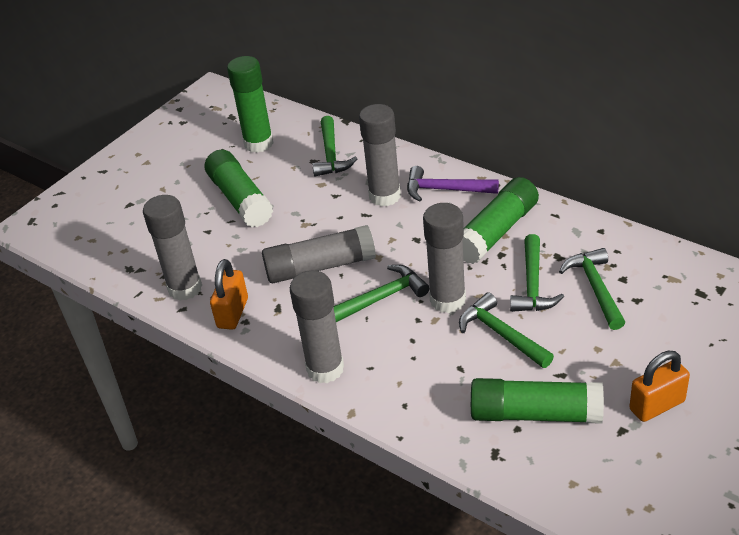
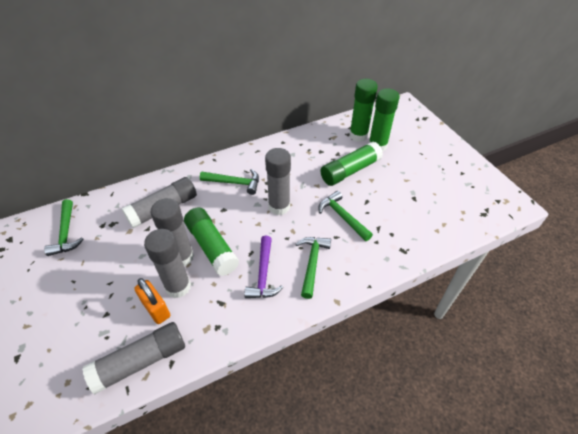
green hammer: 5 -> 4
orange padlock: 2 -> 1

